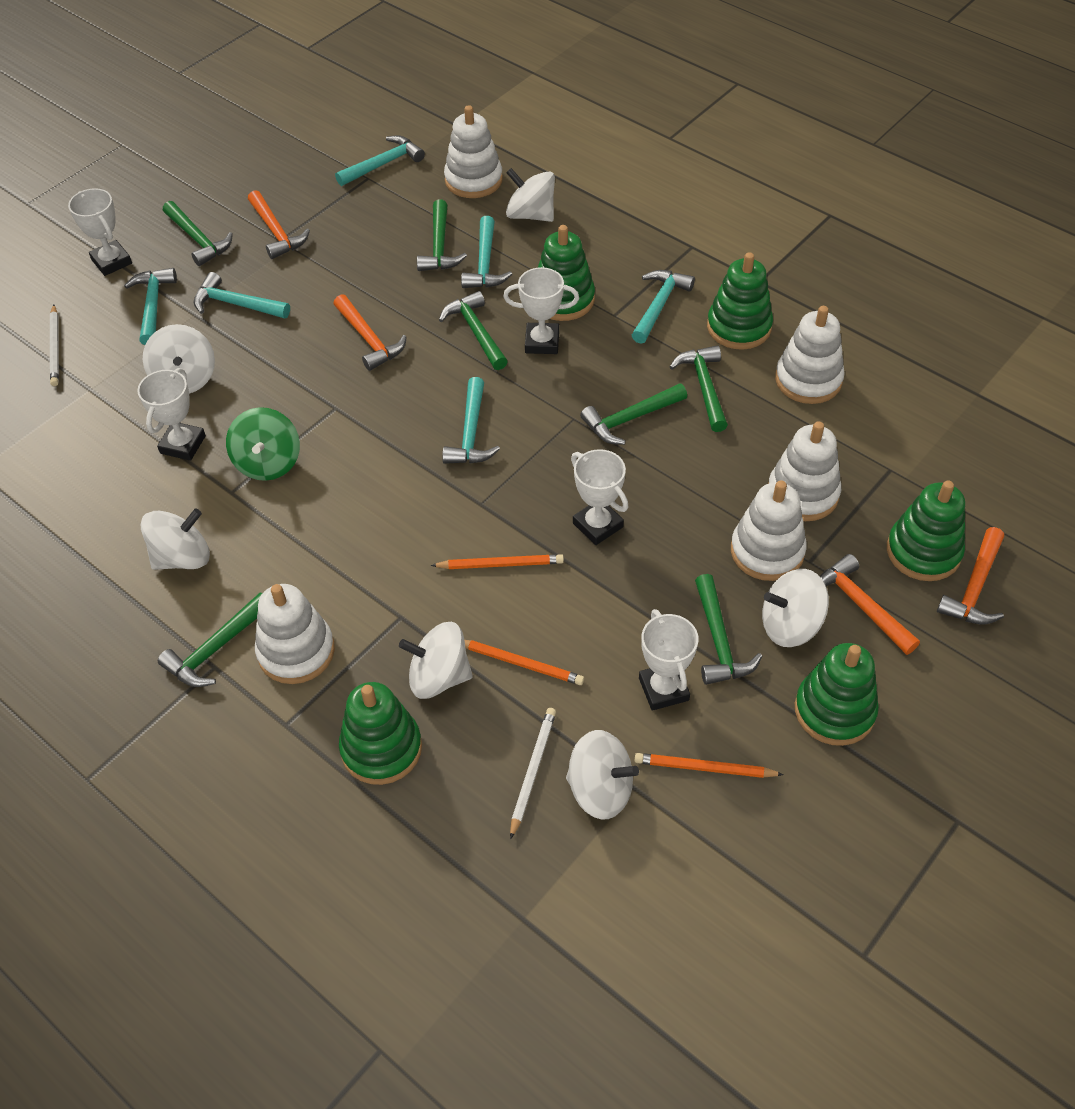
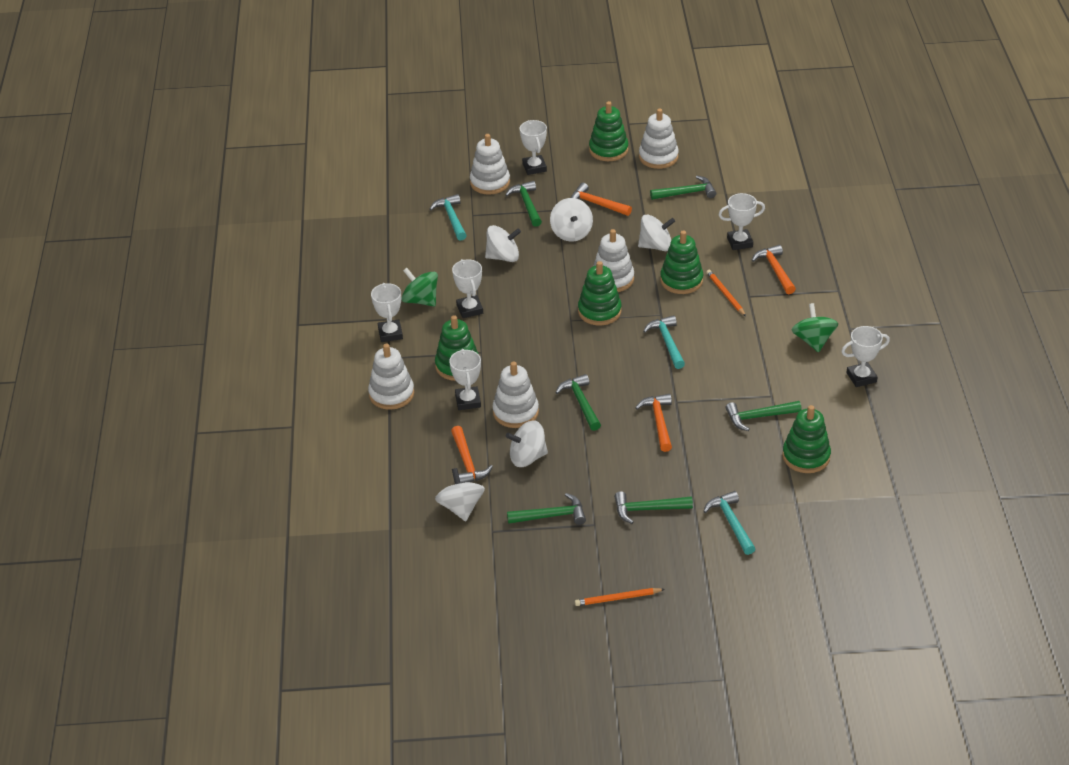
green hammer: 7 -> 6
green spinning top: 1 -> 2
orange pencil: 3 -> 2
turquoise hammer: 6 -> 3
white pencil: 2 -> 0
white spinning top: 6 -> 5
white trophy: 5 -> 6

